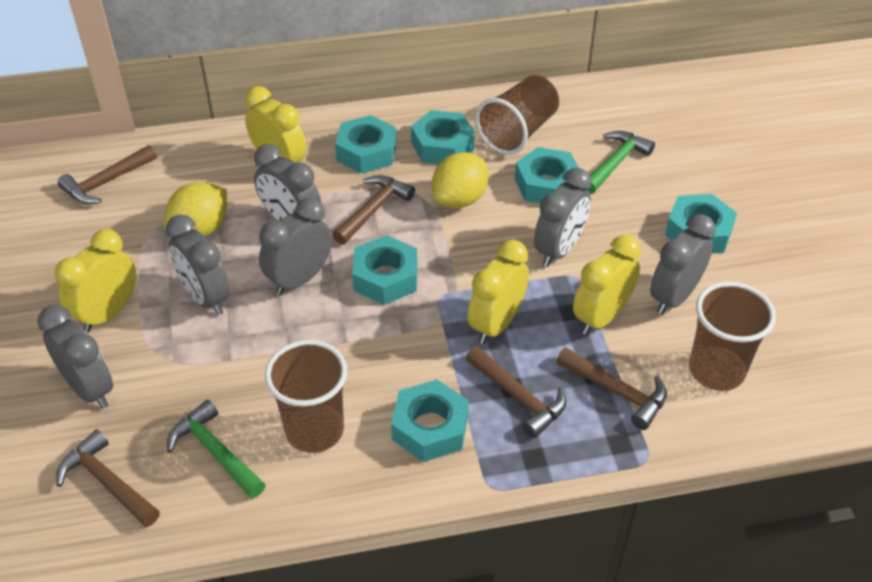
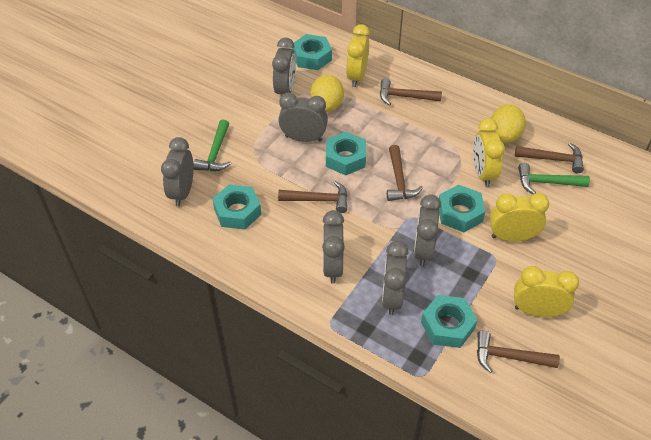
brown cup: 3 -> 0
turquoise nut: 6 -> 5

